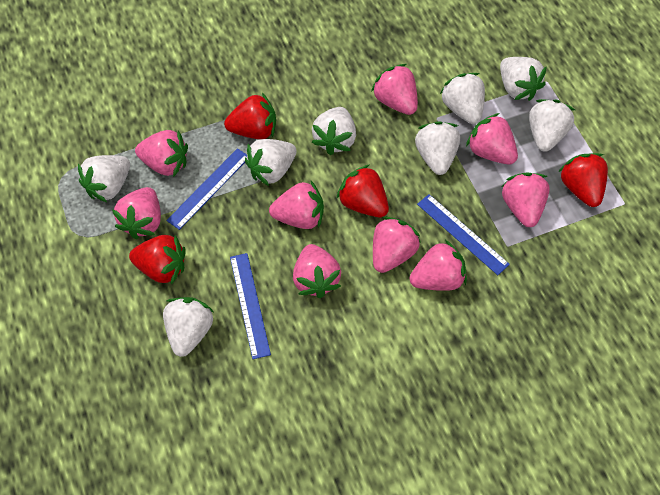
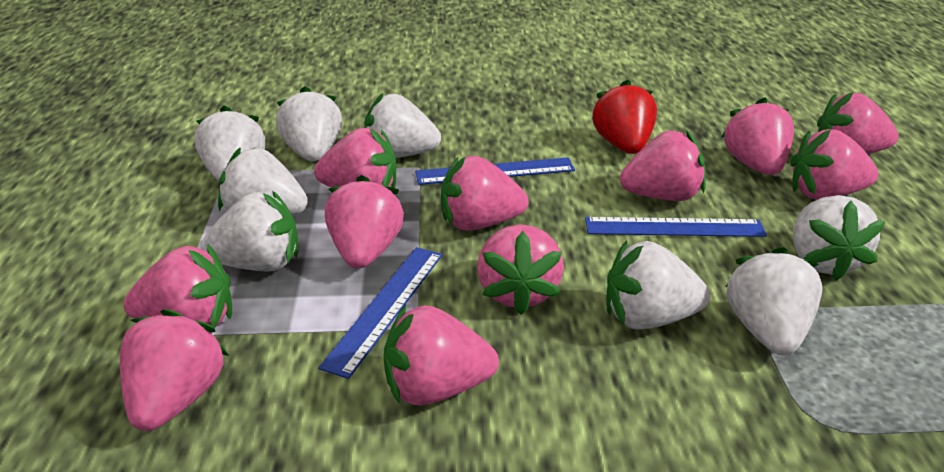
pink strawberry: 9 -> 11
red strawberry: 4 -> 1

